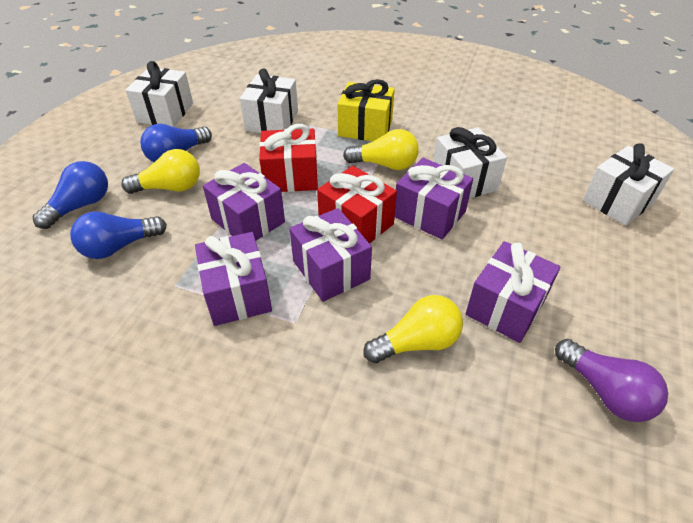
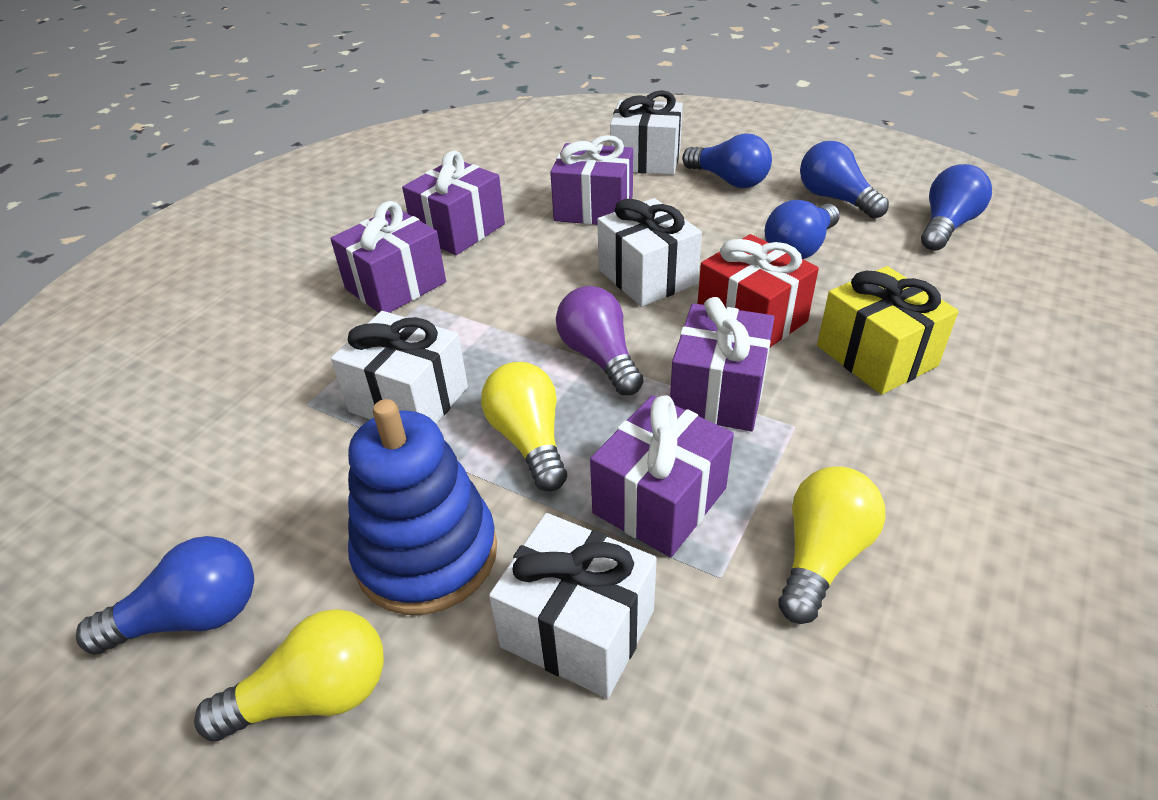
blue light bulb: 3 -> 5
blue stacking toy: 0 -> 1
red gift: 2 -> 1

